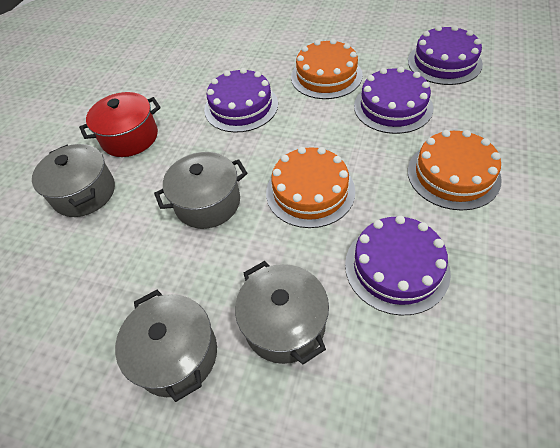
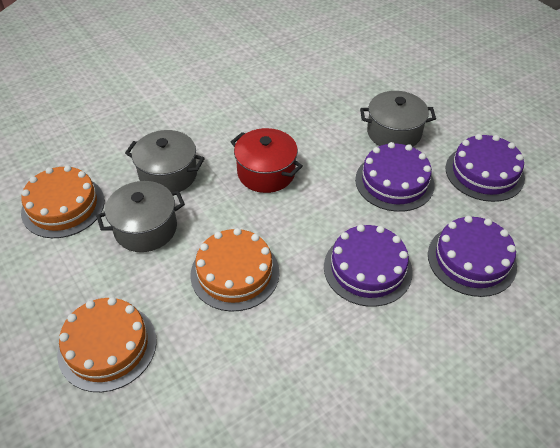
grey pot: 4 -> 3

